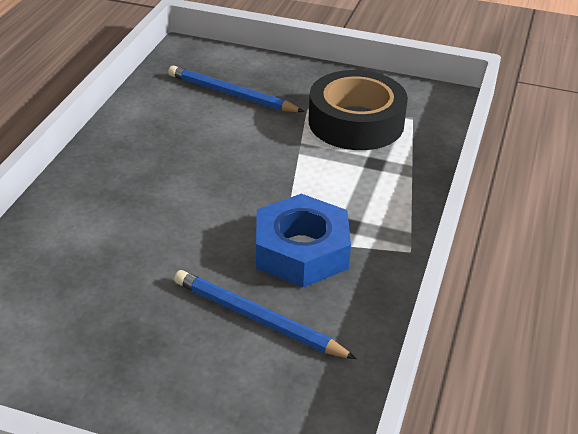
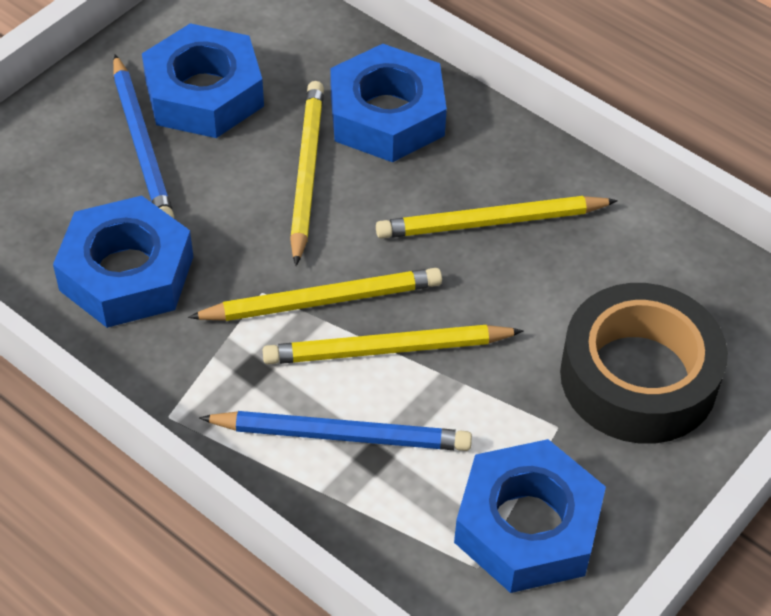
blue nut: 1 -> 4
yellow pencil: 0 -> 4

